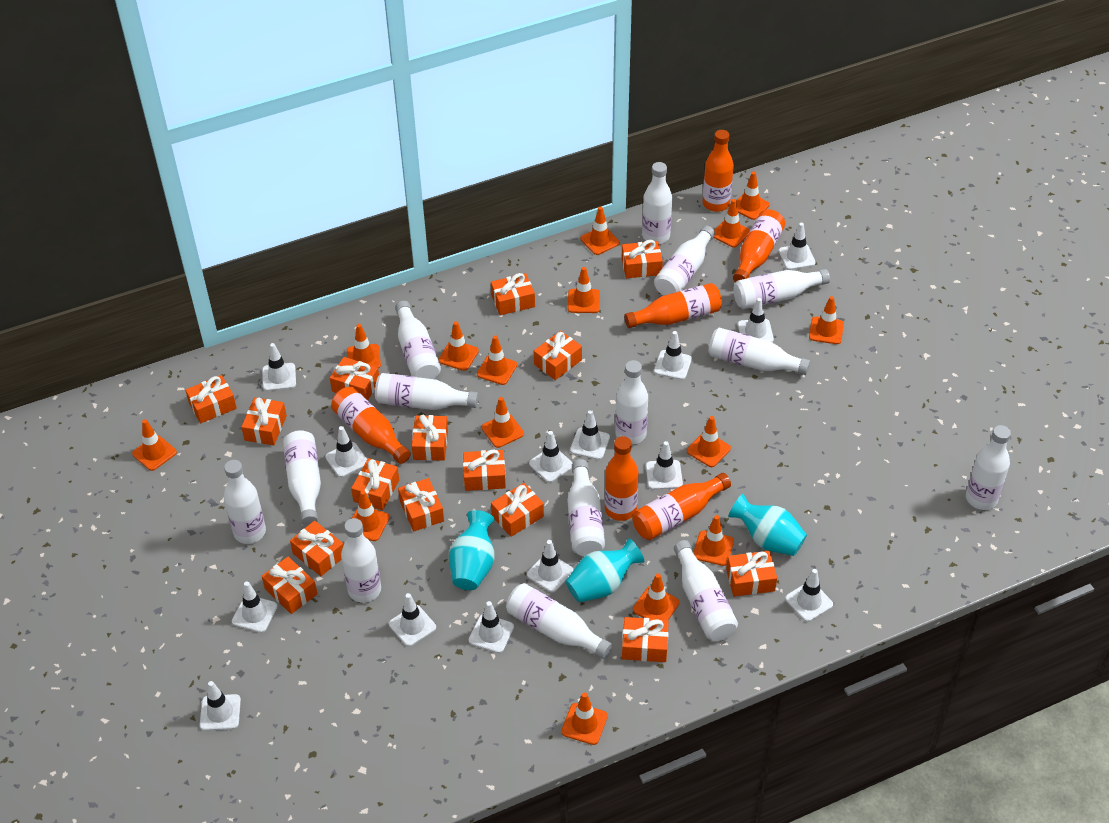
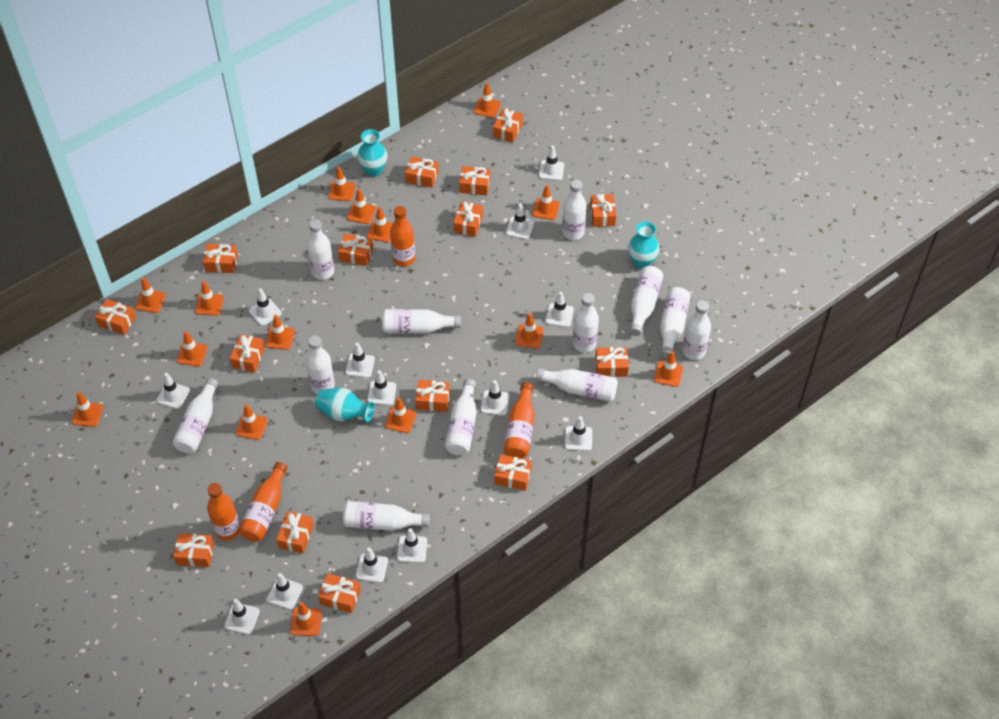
orange bottle: 6 -> 4
white bottle: 14 -> 12
white traffic cone: 14 -> 13

